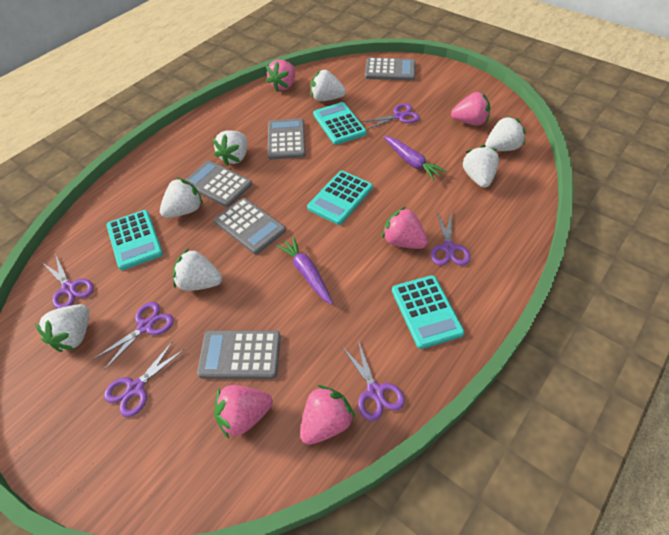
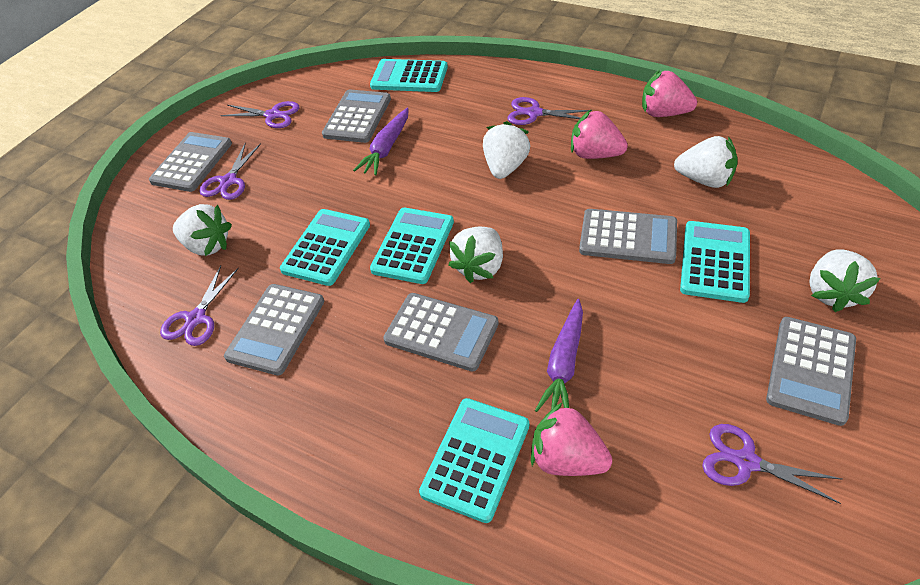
grey calculator: 5 -> 6
pink strawberry: 5 -> 3
purple scissors: 6 -> 5
turquoise calculator: 4 -> 5
white strawberry: 7 -> 5

